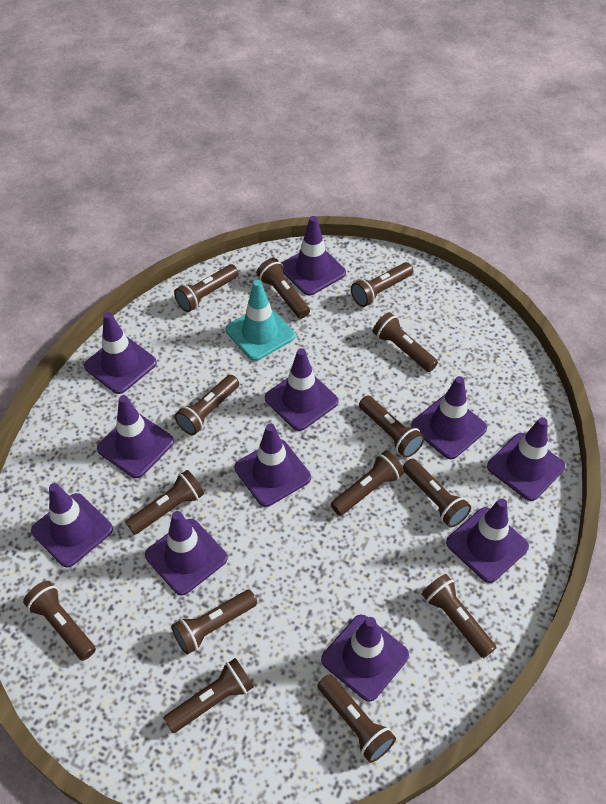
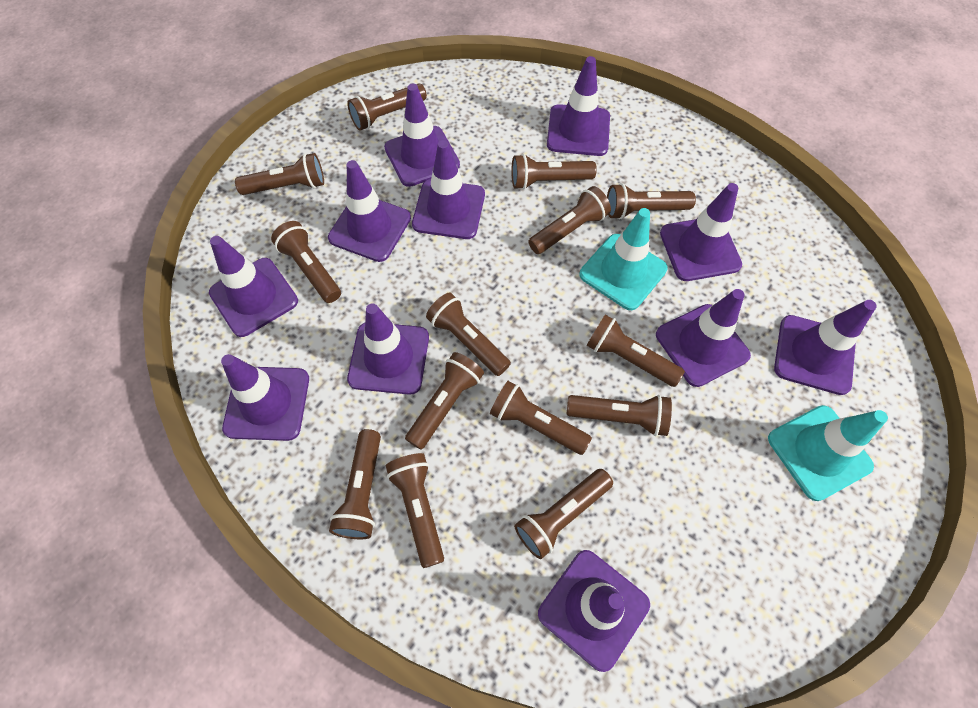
turquoise traffic cone: 1 -> 2

